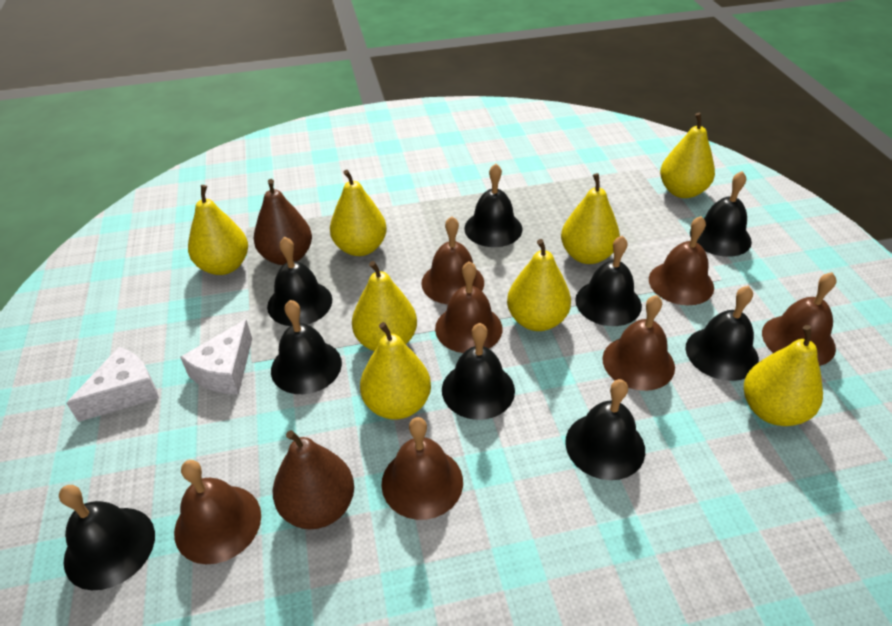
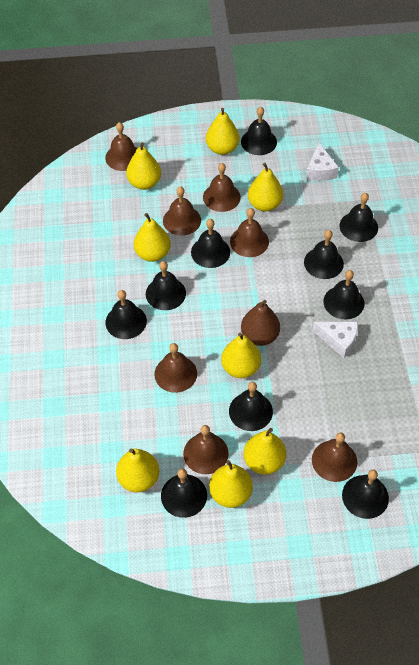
black bell: 9 -> 10
brown pear: 2 -> 1

